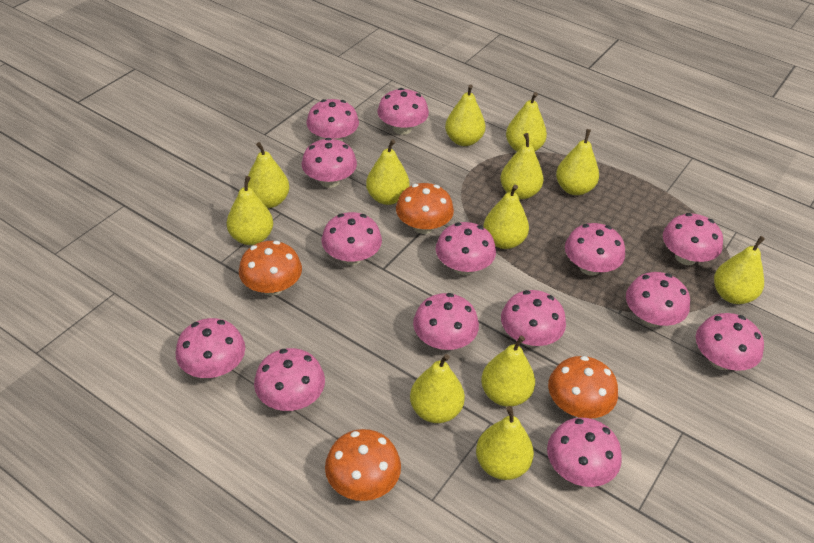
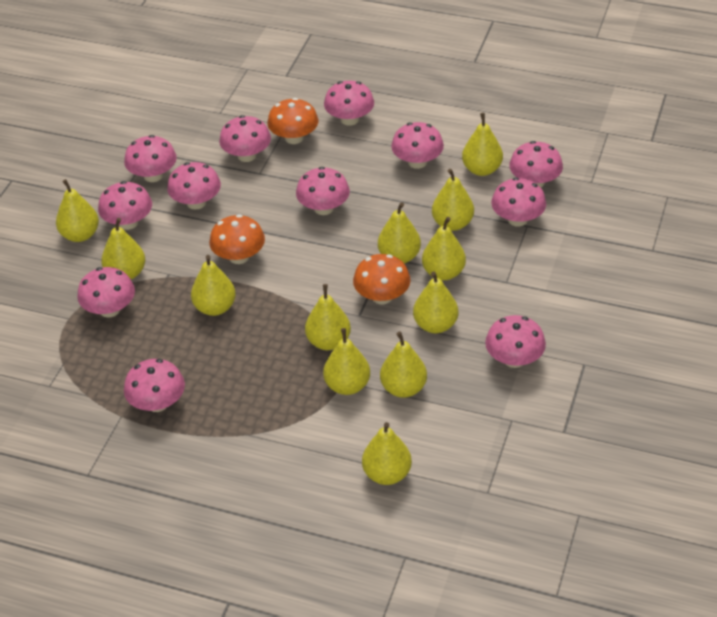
orange mushroom: 4 -> 3
pink mushroom: 14 -> 12

